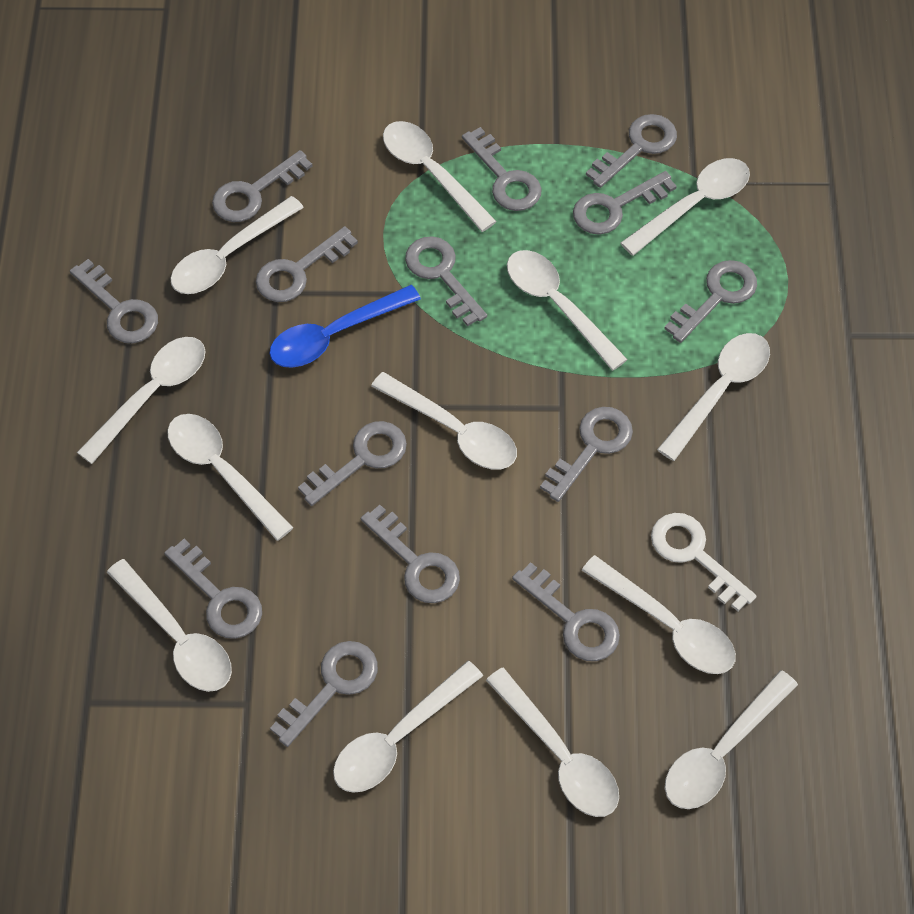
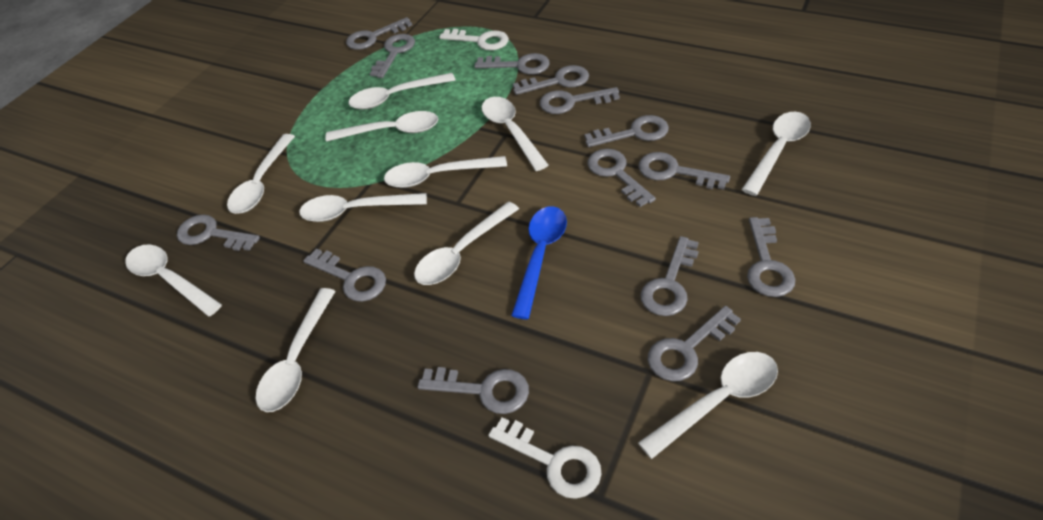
white key: 1 -> 2
white spoon: 13 -> 11

